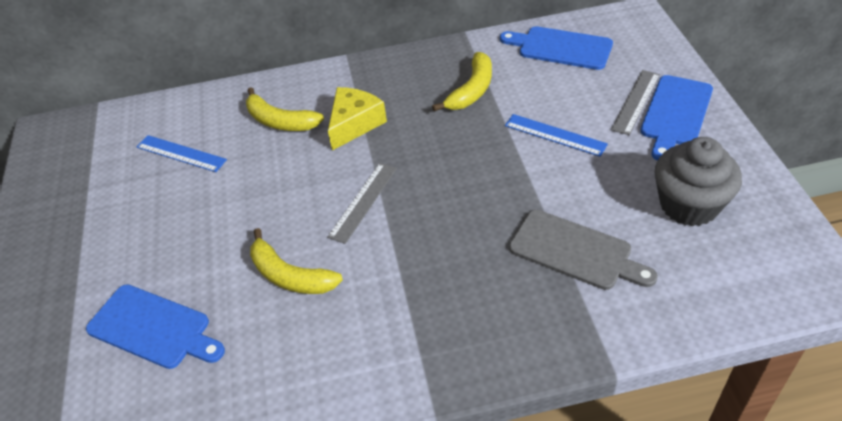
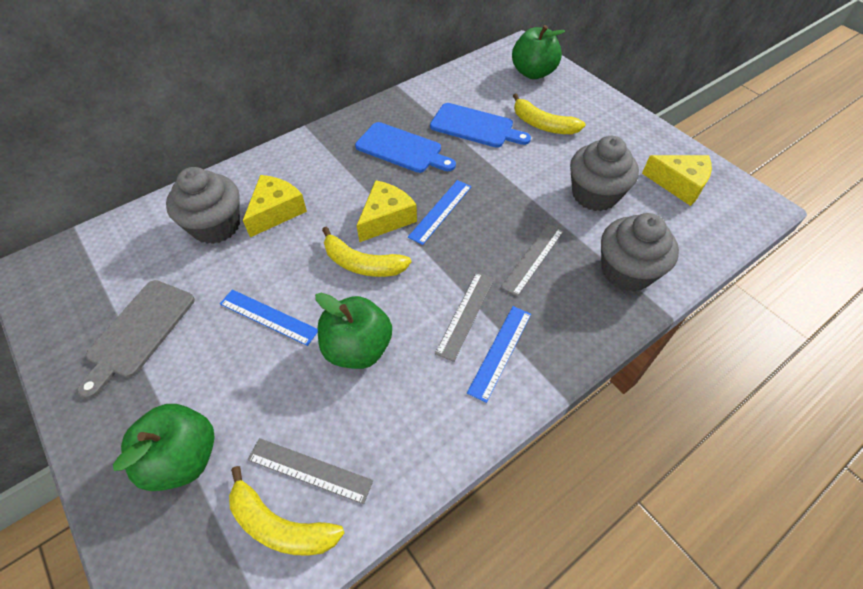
blue cutting board: 3 -> 2
blue ruler: 2 -> 3
green apple: 0 -> 3
grey cupcake: 1 -> 3
grey ruler: 2 -> 3
yellow cheese: 1 -> 3

